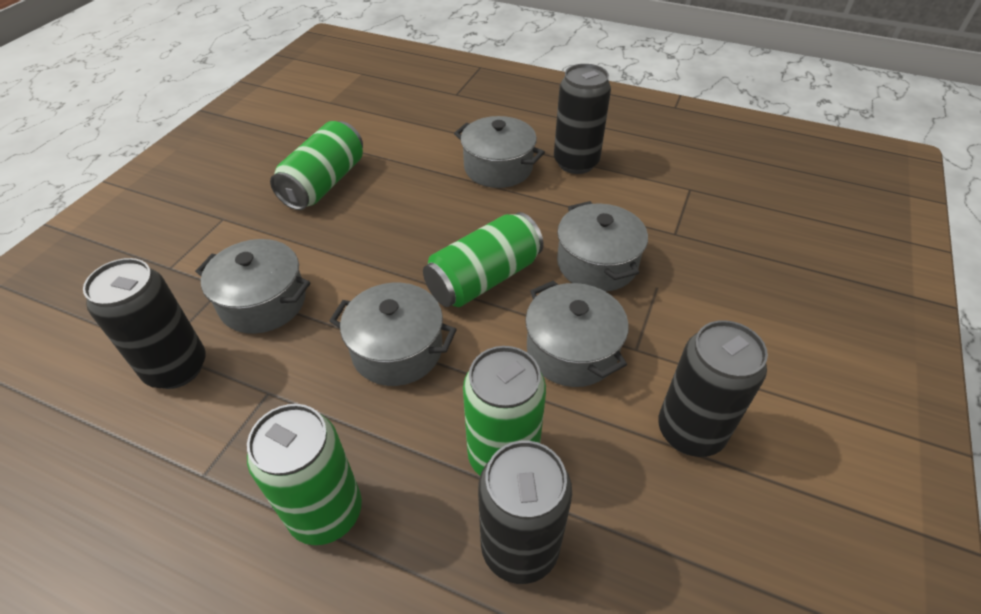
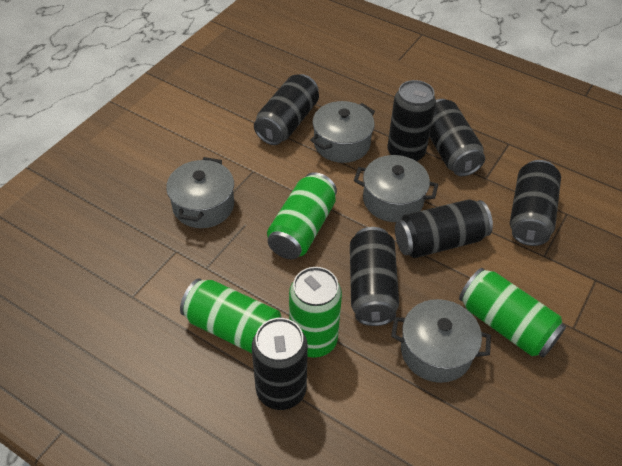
black can: 4 -> 7
grey pot: 5 -> 4

